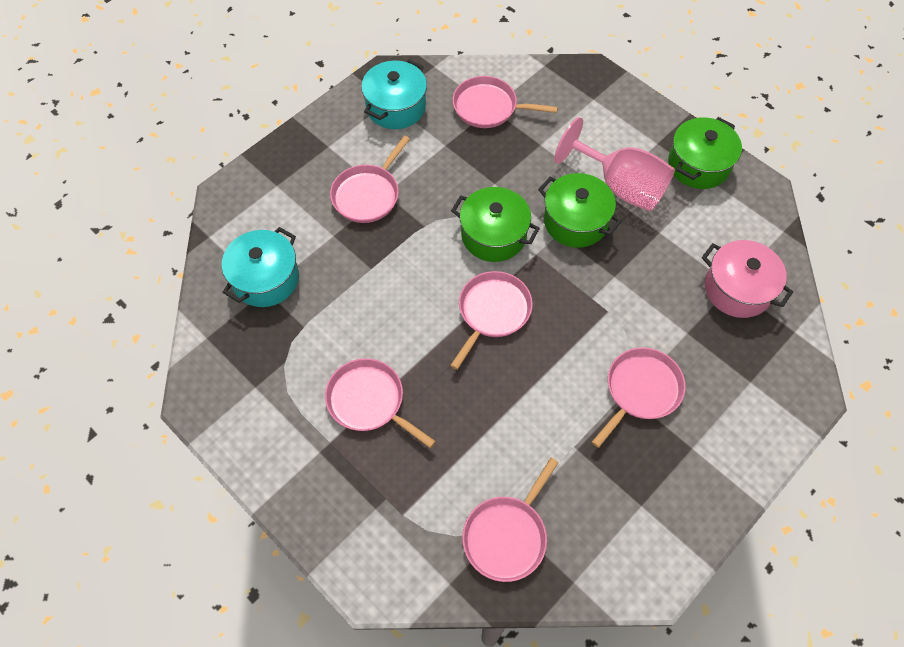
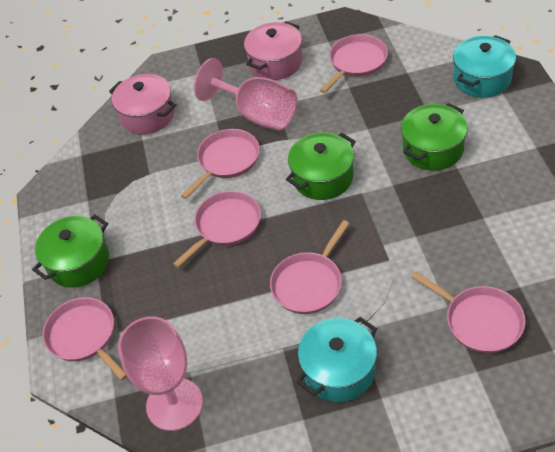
pink goblet: 1 -> 2
pink pot: 1 -> 2

